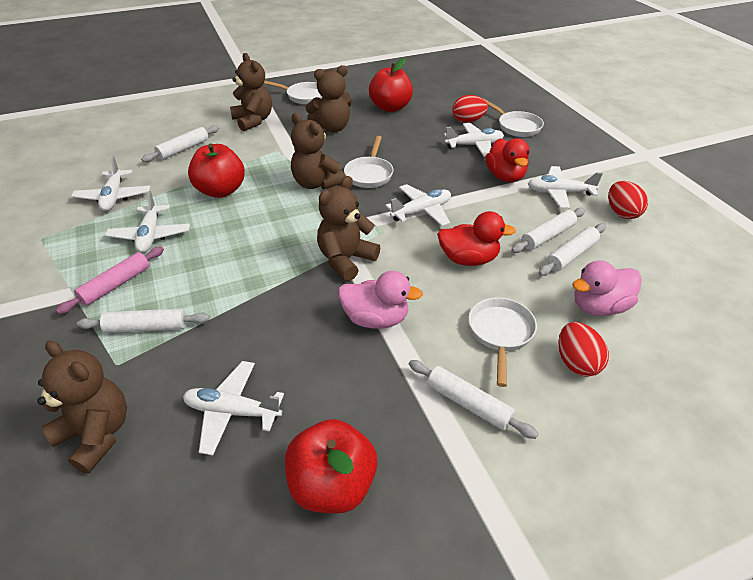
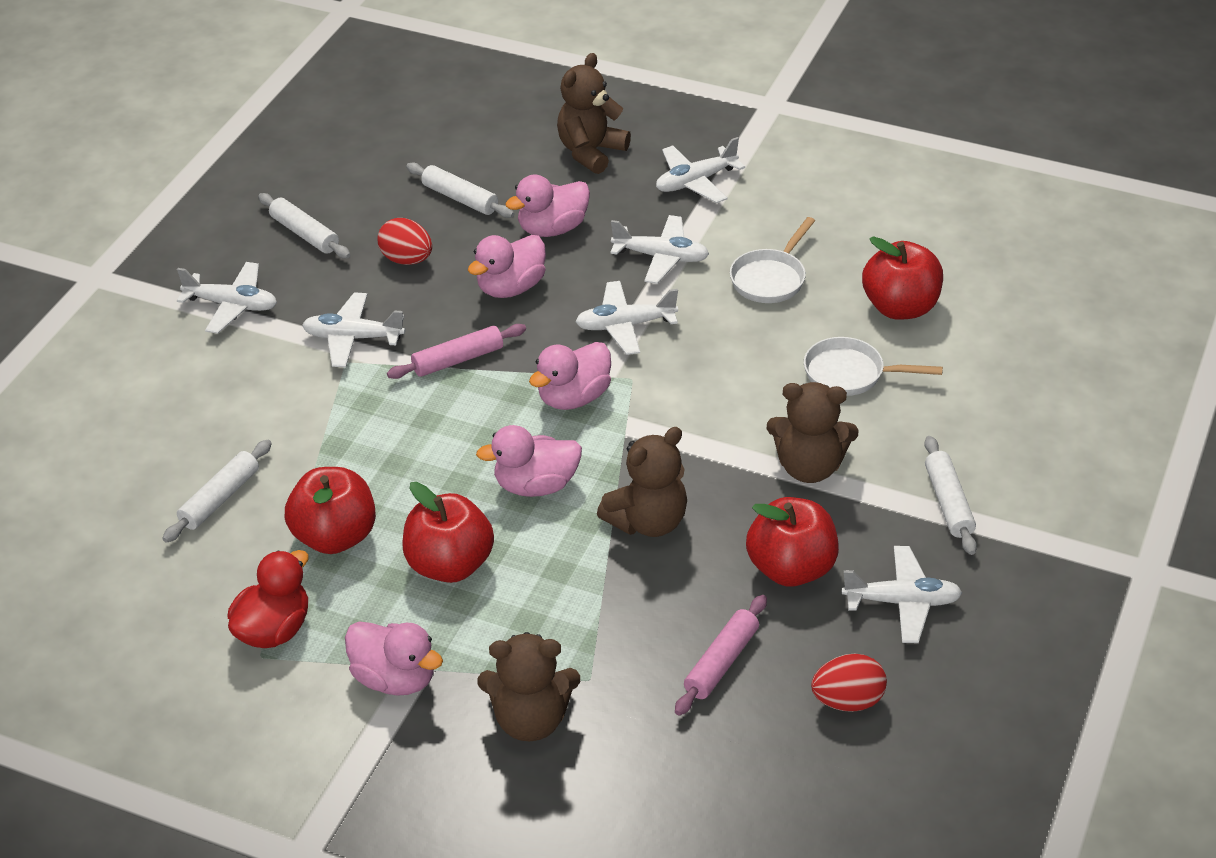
brown teddy bear: 5 -> 4
pink duck: 2 -> 5
pink rolling pin: 1 -> 2
red apple: 3 -> 4
red duck: 2 -> 1
red egg: 3 -> 2
white pan: 4 -> 2
white rolling pin: 5 -> 4

